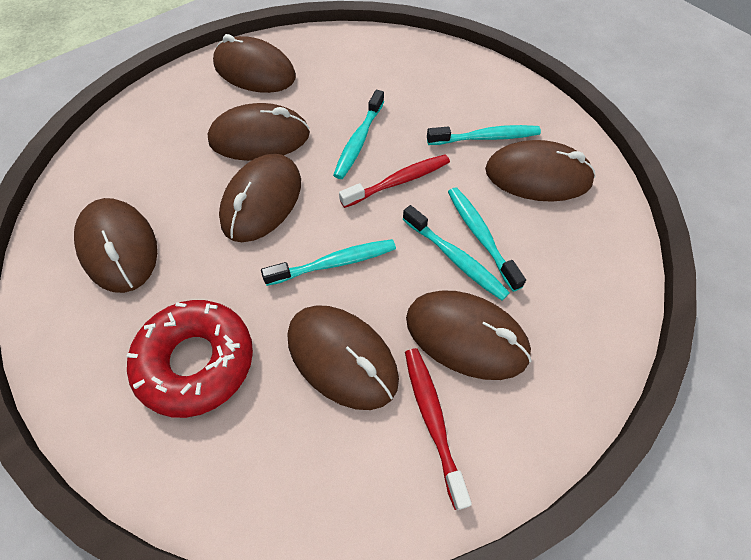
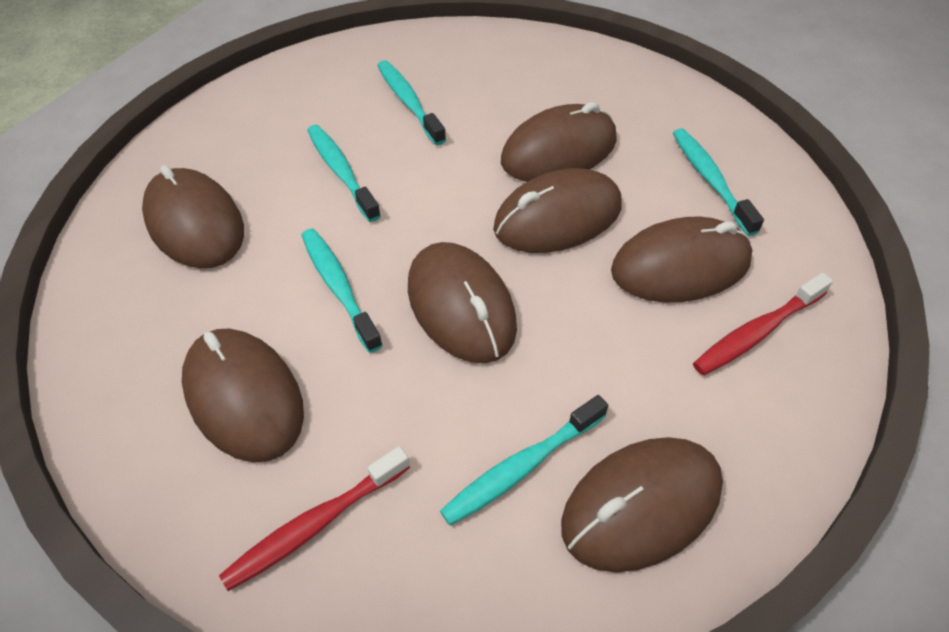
red donut: 1 -> 0

